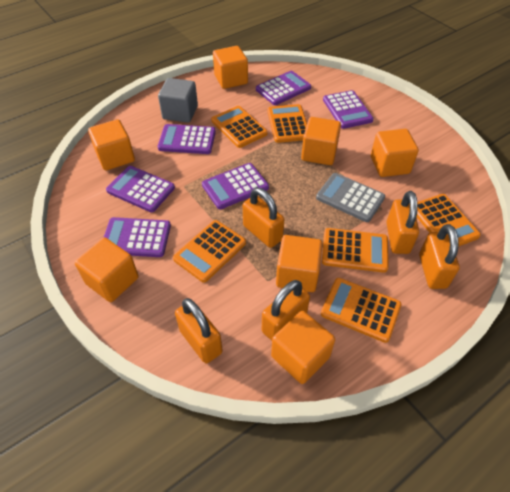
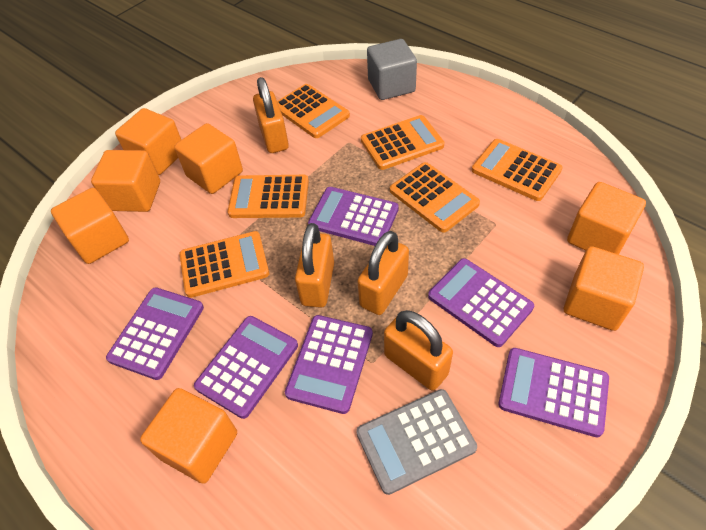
orange padlock: 5 -> 4

